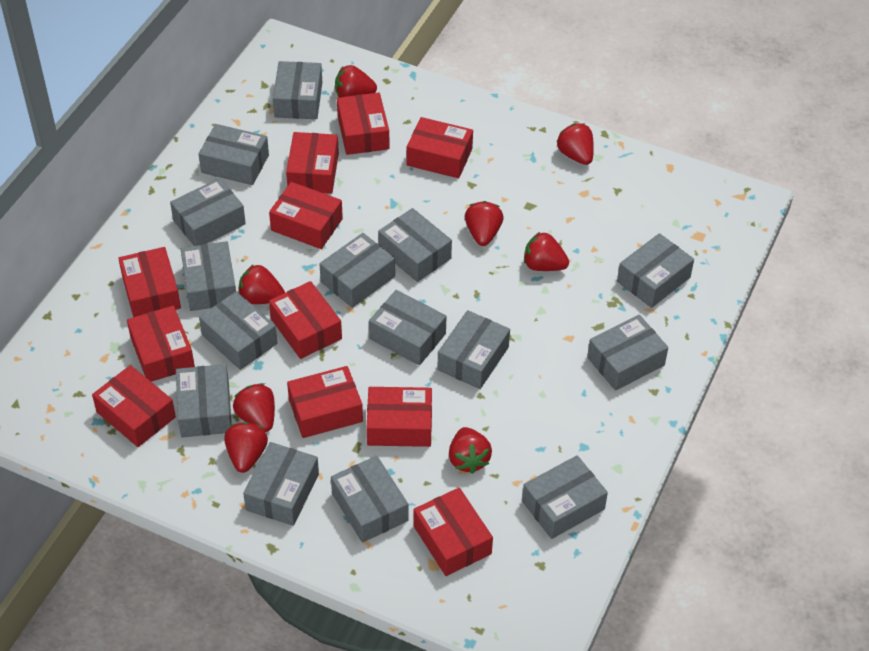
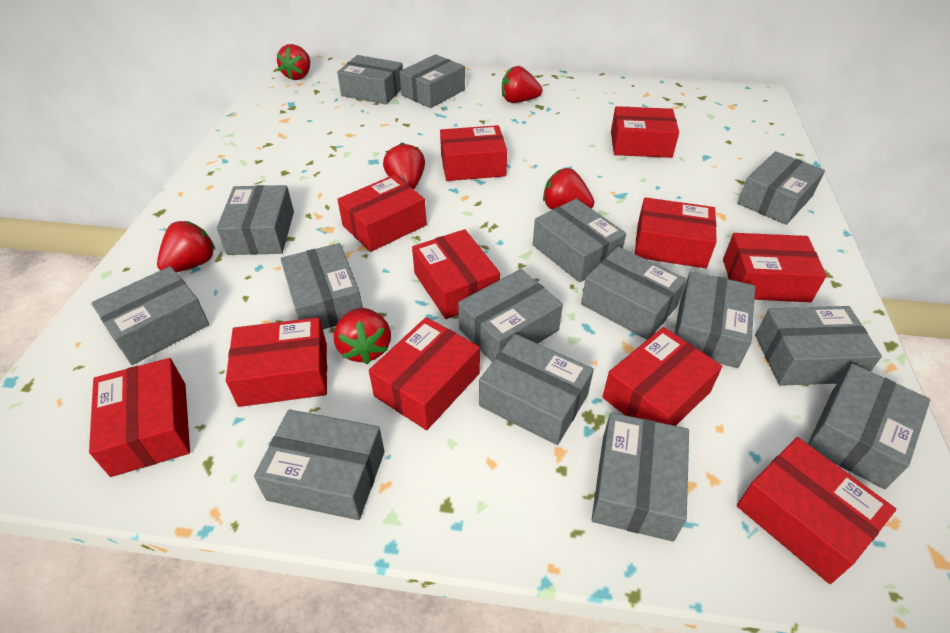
red strawberry: 8 -> 6

